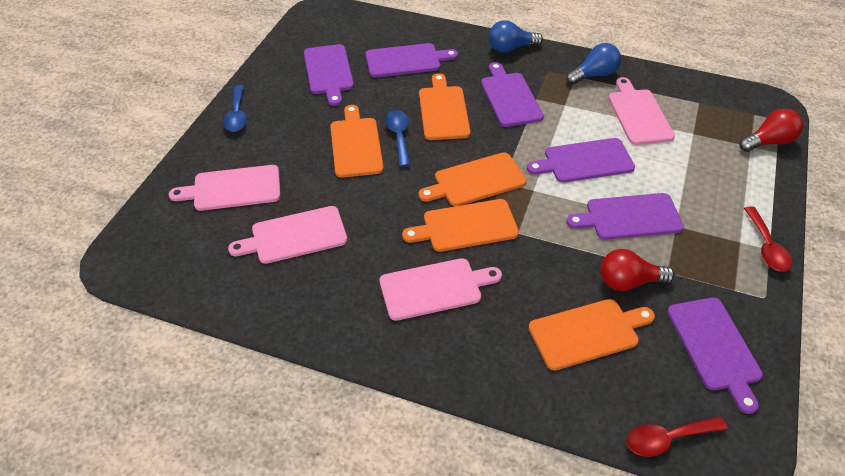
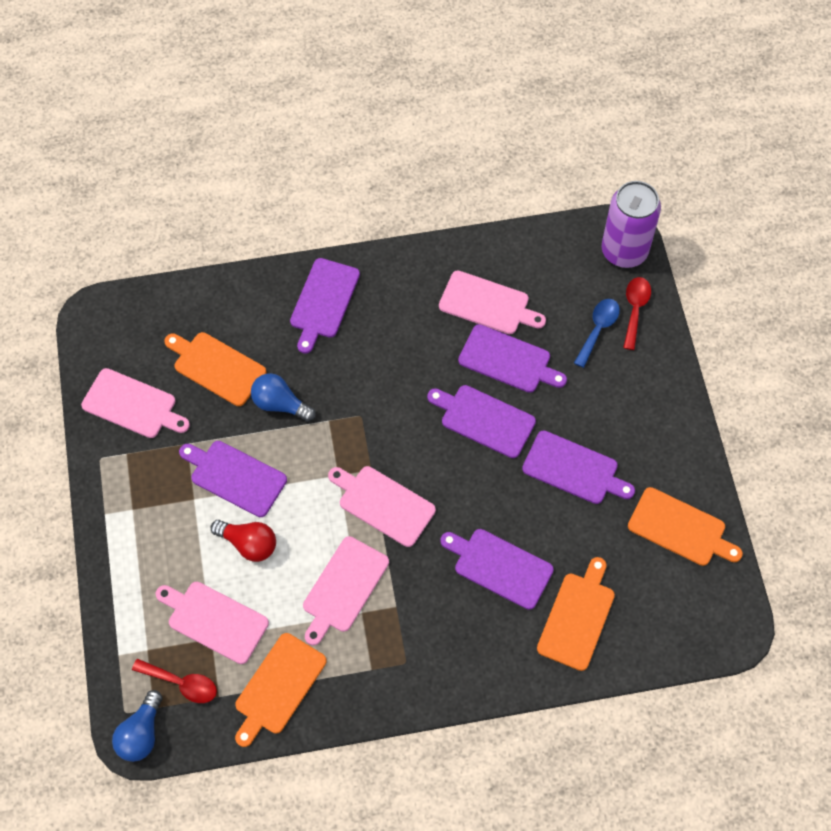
blue spoon: 2 -> 1
orange cutting board: 5 -> 4
pink cutting board: 4 -> 5
purple can: 0 -> 1
red light bulb: 2 -> 1

